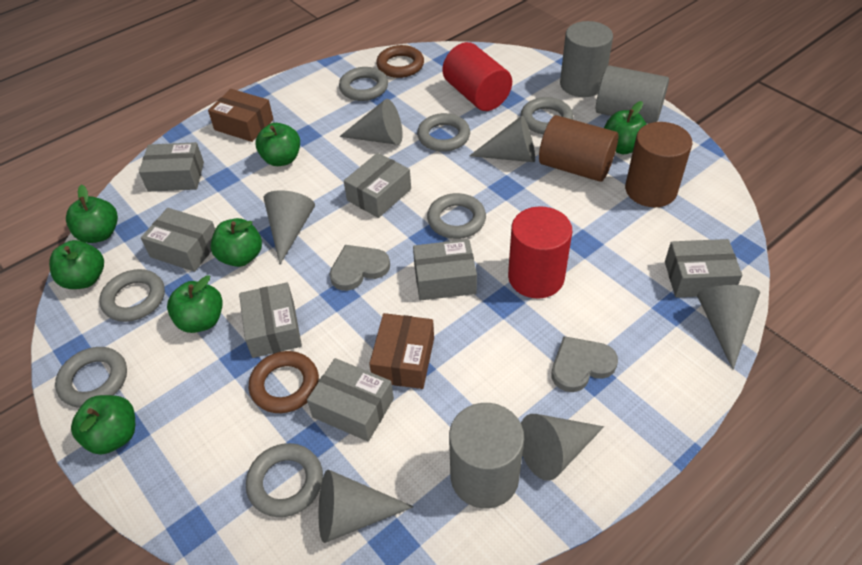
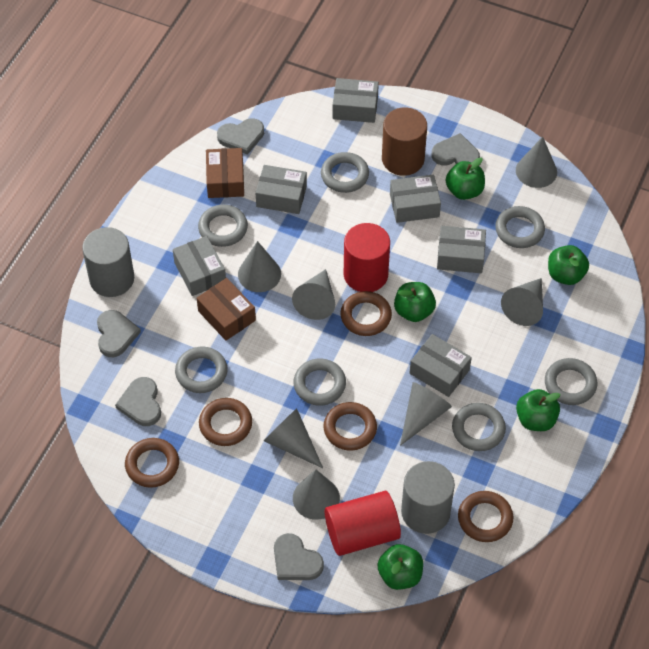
brown cylinder: 2 -> 1
brown ring: 2 -> 5
green apple: 7 -> 5
grey box: 7 -> 6
grey cone: 6 -> 7
grey cylinder: 3 -> 2
grey heart: 2 -> 5

